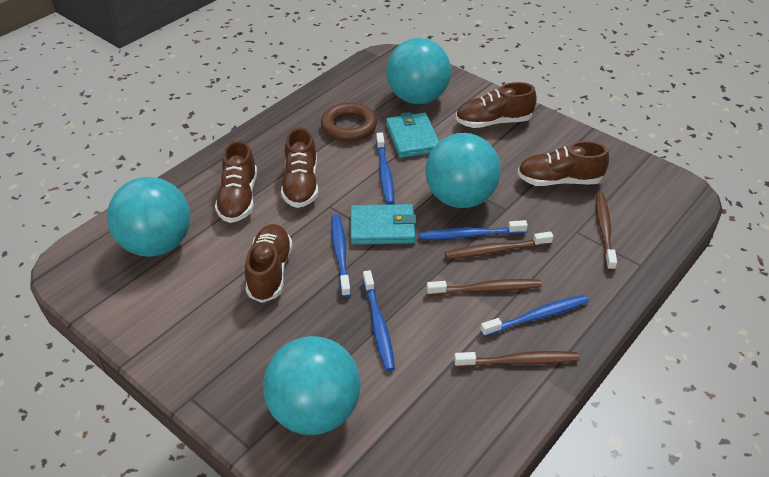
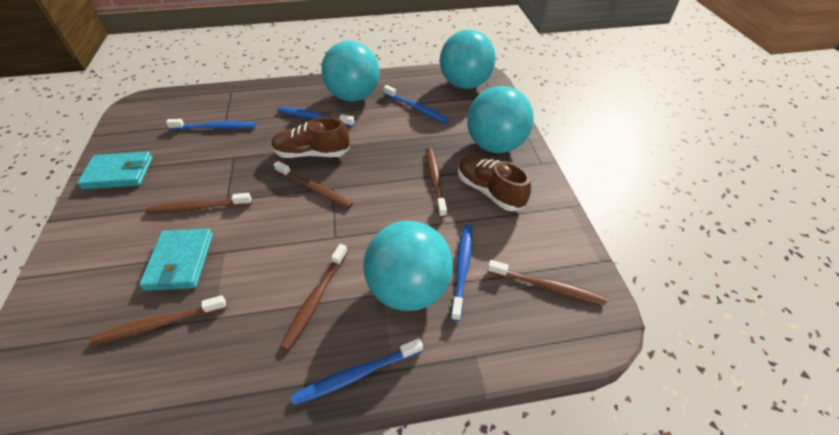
brown ring: 1 -> 0
brown shoe: 5 -> 2
brown toothbrush: 4 -> 6

